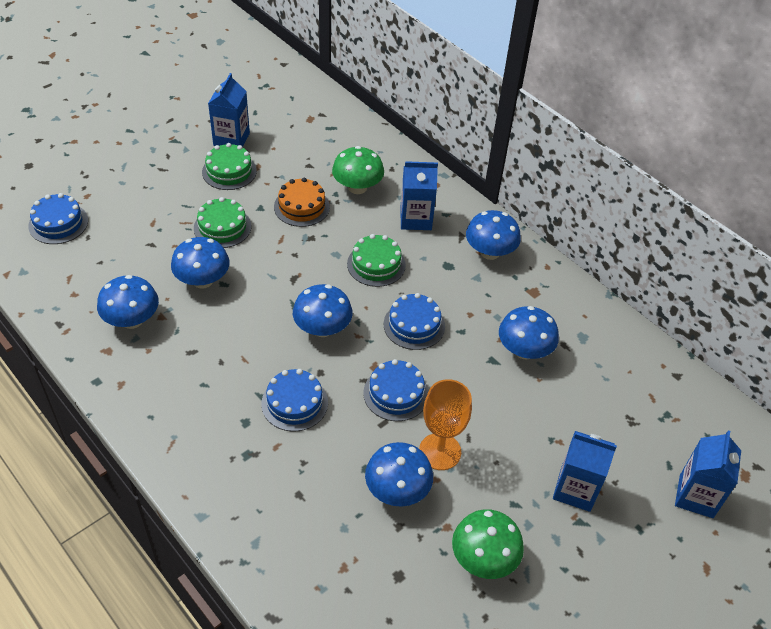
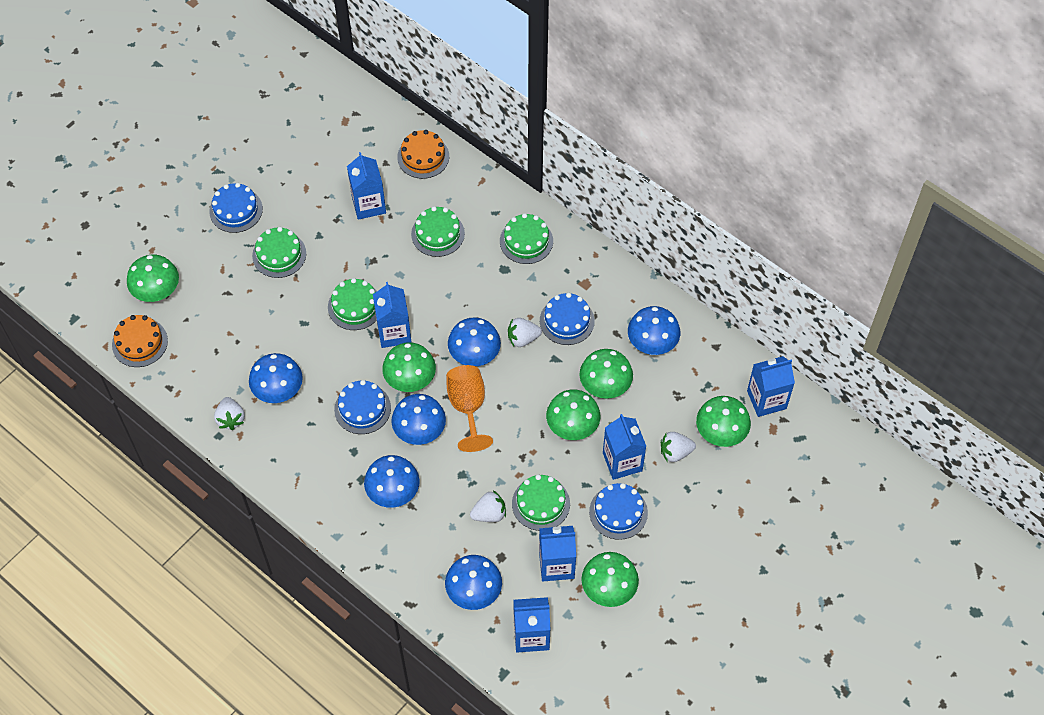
blue carton: 4 -> 6
green cake: 3 -> 5
green mushroom: 2 -> 6
orange cake: 1 -> 2
white strawberry: 0 -> 4

